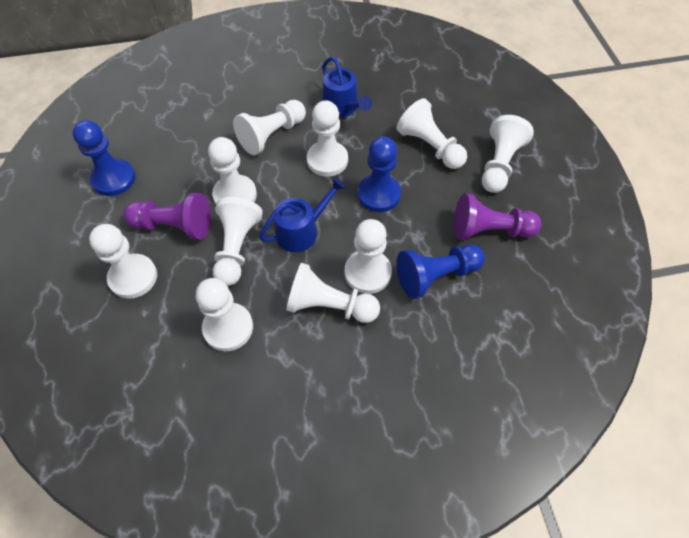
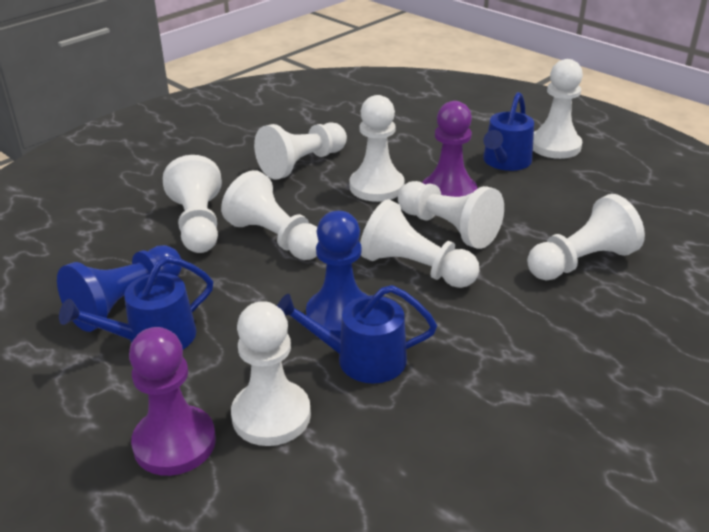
blue pawn: 3 -> 2
blue watering can: 2 -> 3
white pawn: 10 -> 9

